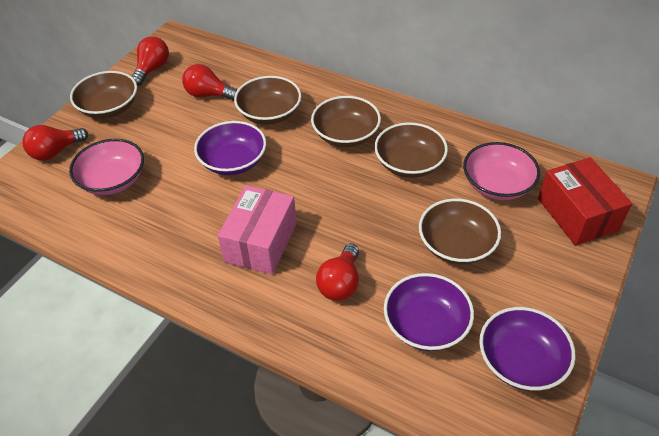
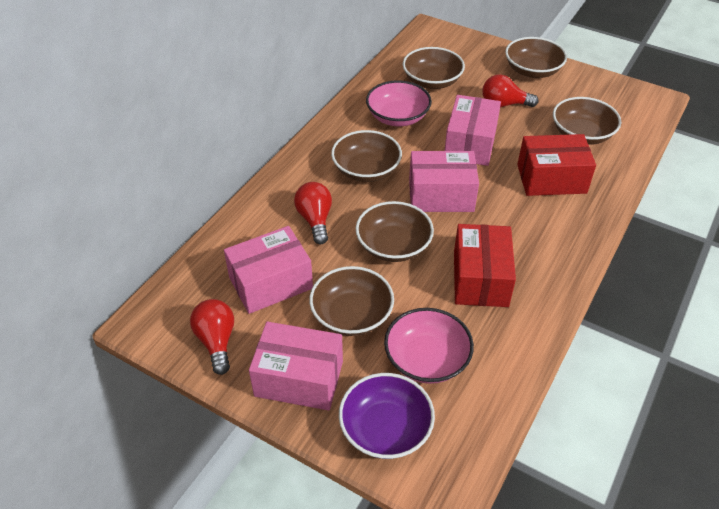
brown bowl: 5 -> 6
pink box: 1 -> 4
purple bowl: 3 -> 1
red box: 1 -> 2
red light bulb: 4 -> 3

